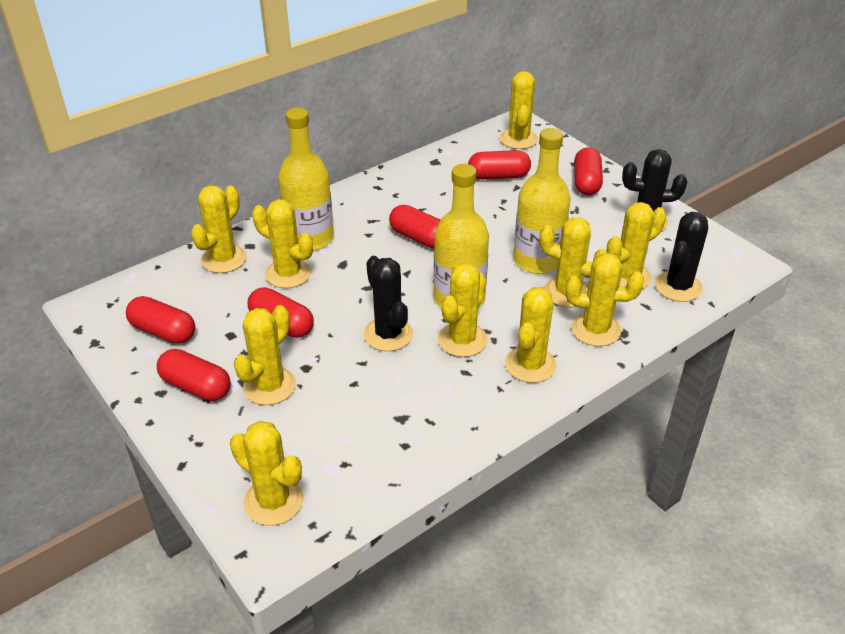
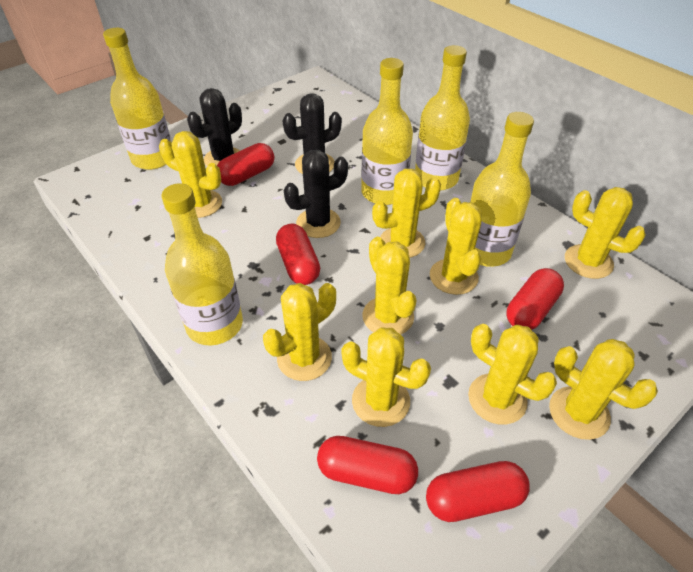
red capsule: 6 -> 5
yellow bottle: 3 -> 5
yellow cactus: 10 -> 9

